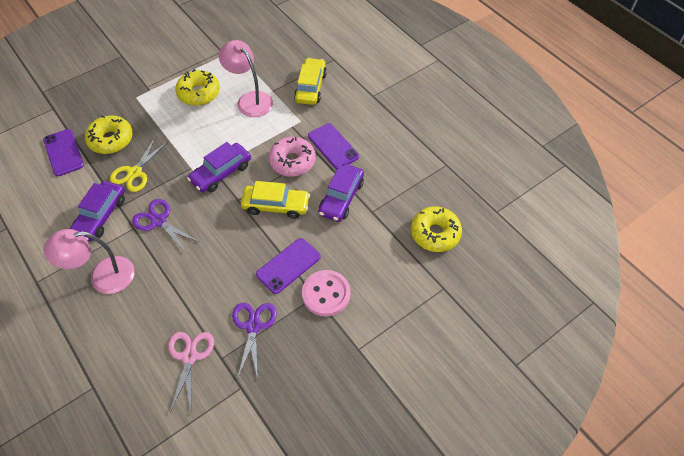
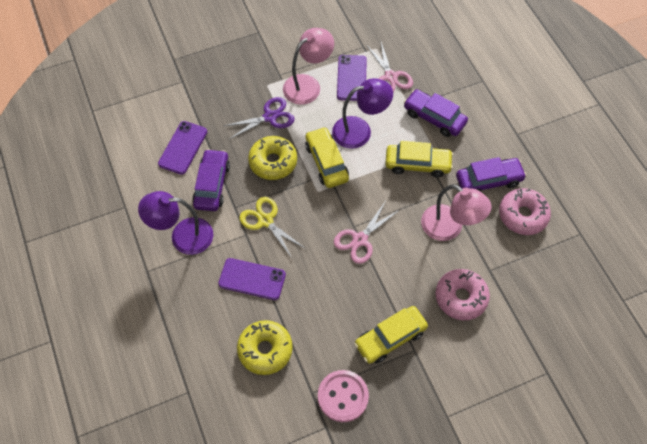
pink donut: 1 -> 2
pink scissors: 1 -> 2
purple lamp: 0 -> 2
purple scissors: 2 -> 1
yellow car: 2 -> 3
yellow donut: 3 -> 2

